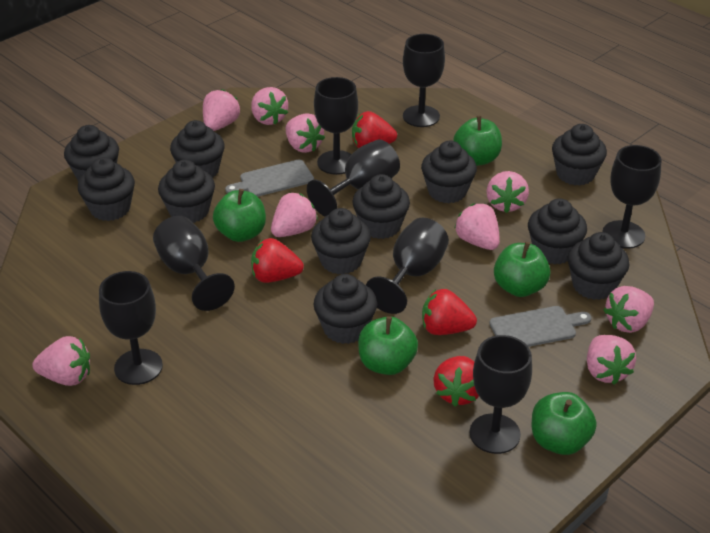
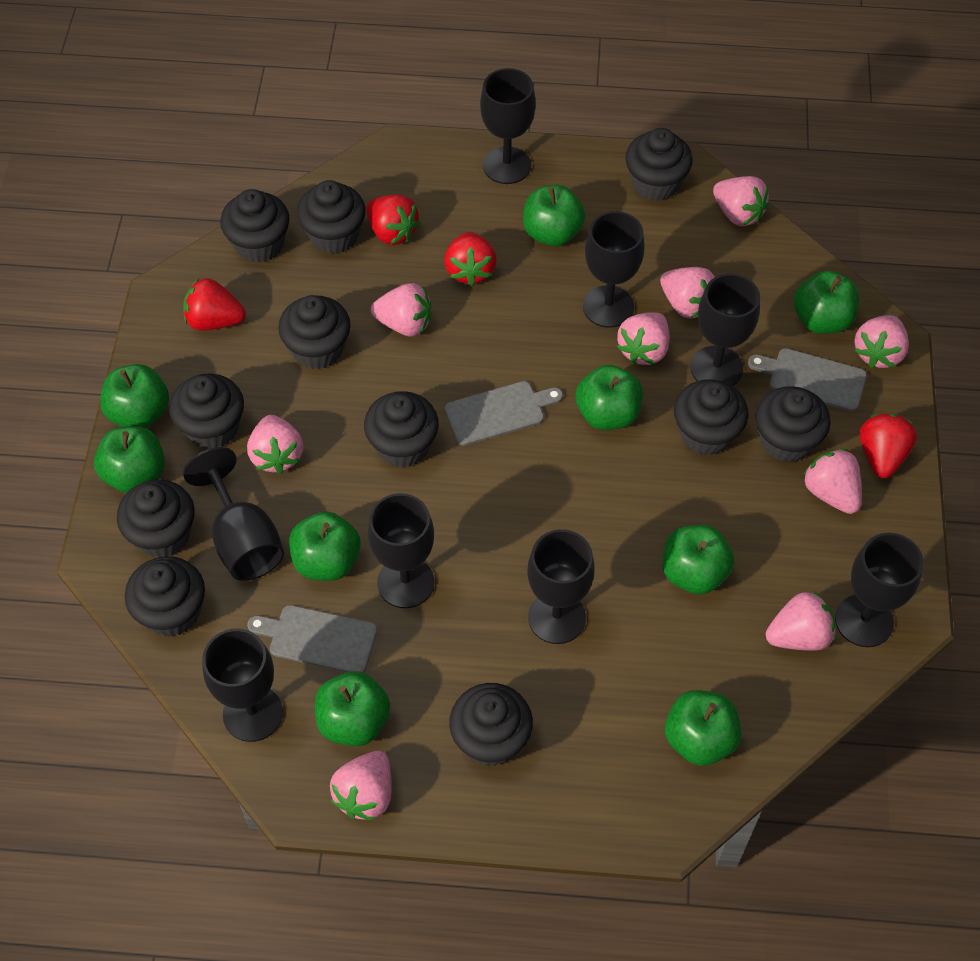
green apple: 5 -> 9
grey cutting board: 2 -> 3

